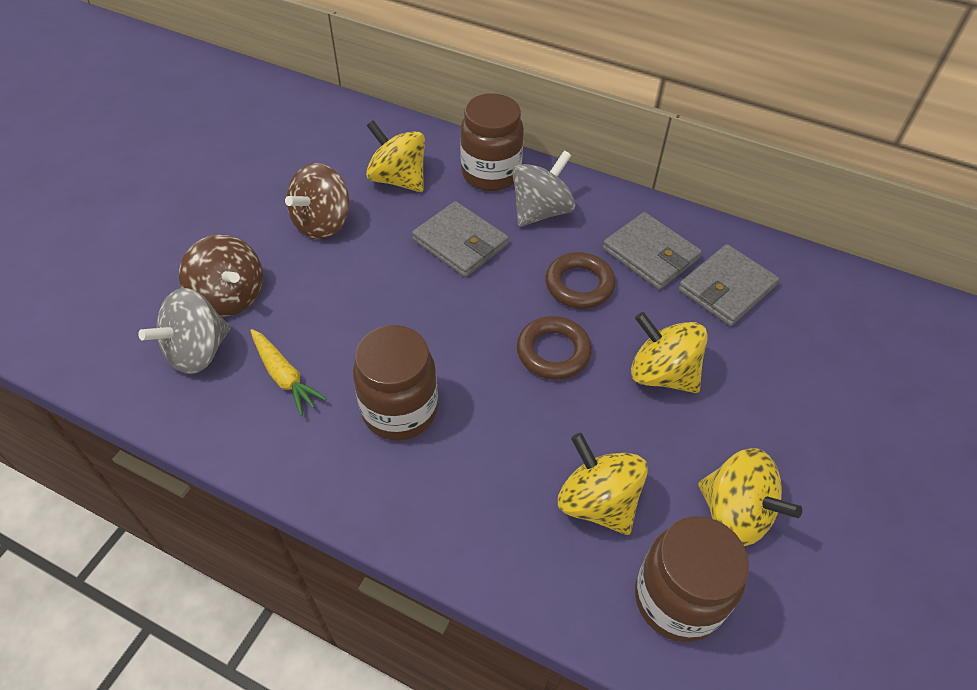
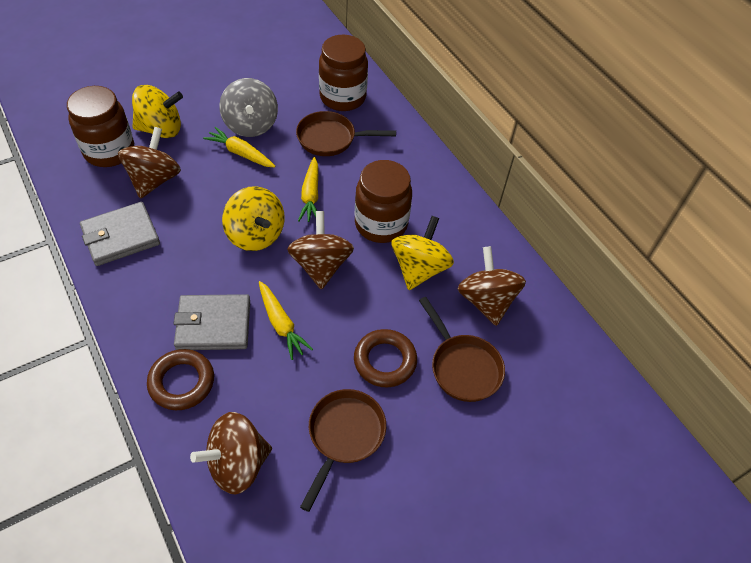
brown pan: 0 -> 3
brown spinning top: 2 -> 4
grey spinning top: 2 -> 1
grey wallet: 3 -> 2
yellow carrot: 1 -> 3
yellow spinning top: 4 -> 3

